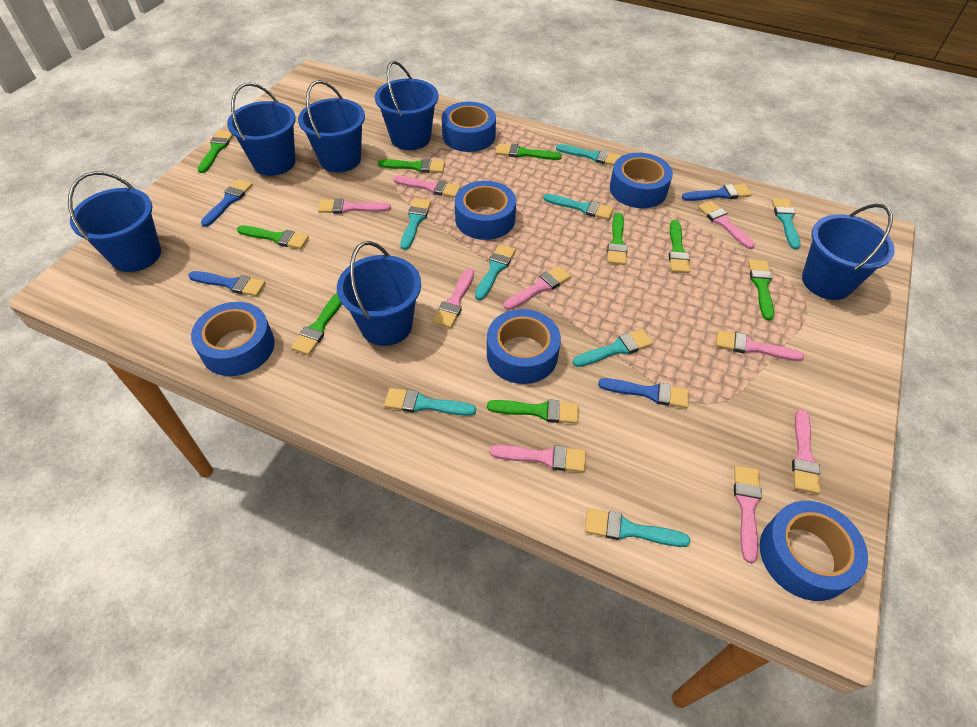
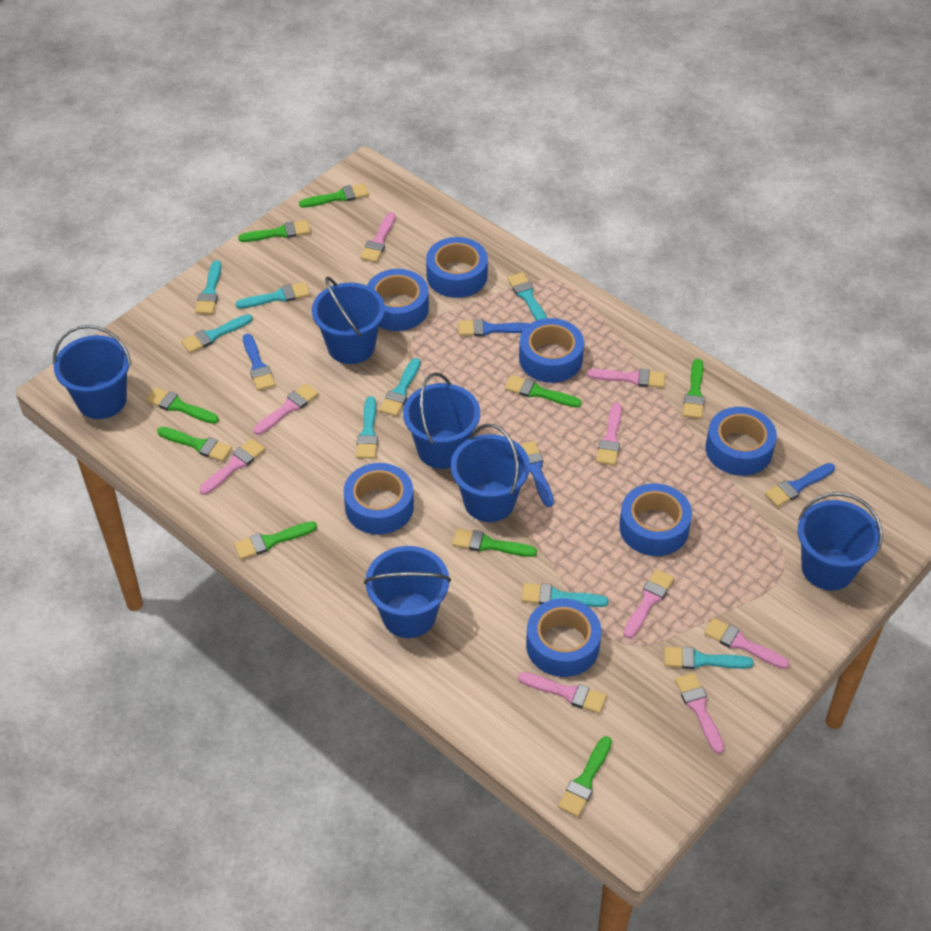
blue tape: 6 -> 7

